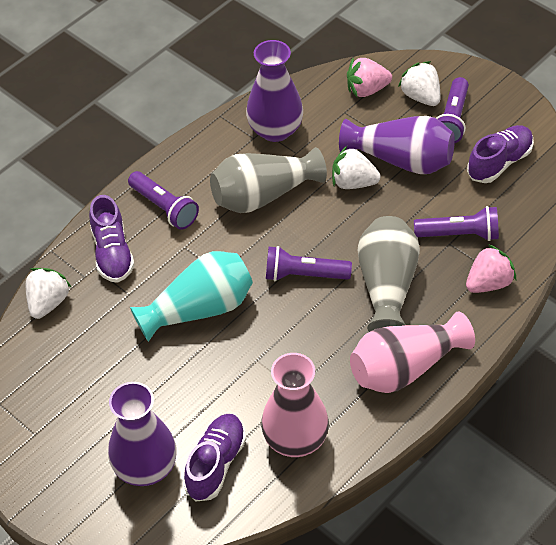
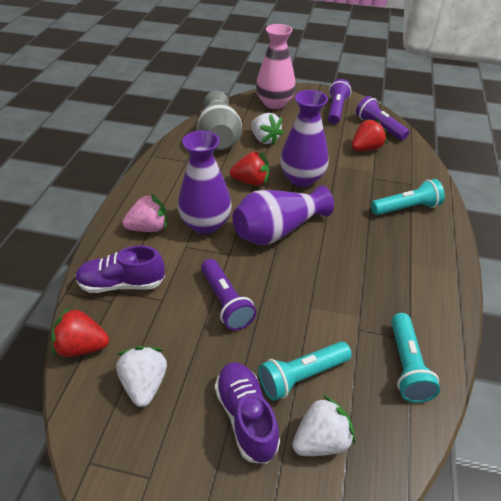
grey vase: 2 -> 1
pink strawberry: 2 -> 1
pink vase: 2 -> 1
purple flashlight: 4 -> 3
purple shoe: 3 -> 2
red strawberry: 0 -> 3
turquoise flashlight: 0 -> 3
turquoise vase: 1 -> 0

